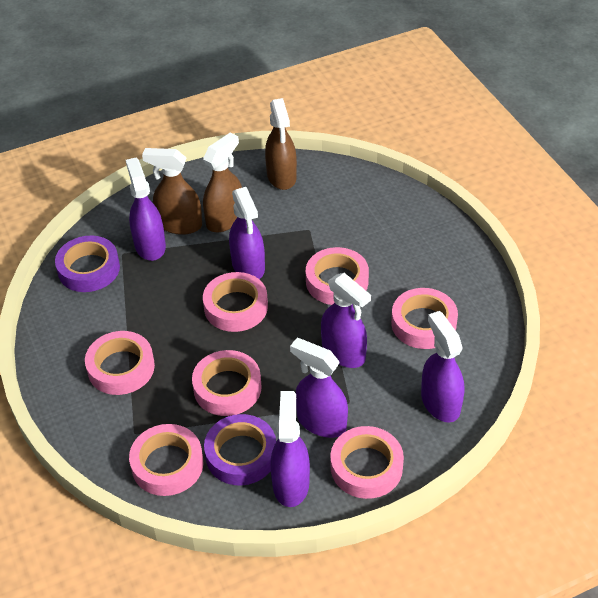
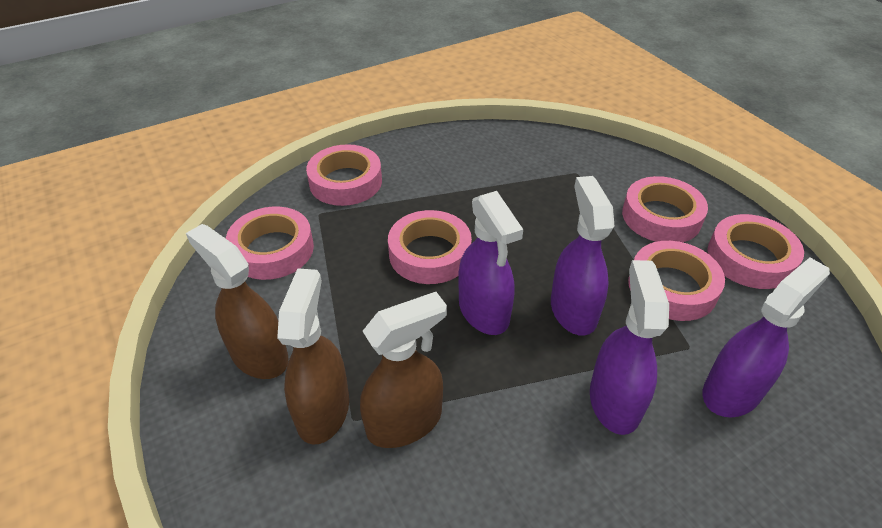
pink tape: 7 -> 6
purple spray bottle: 6 -> 4
purple tape: 2 -> 0

